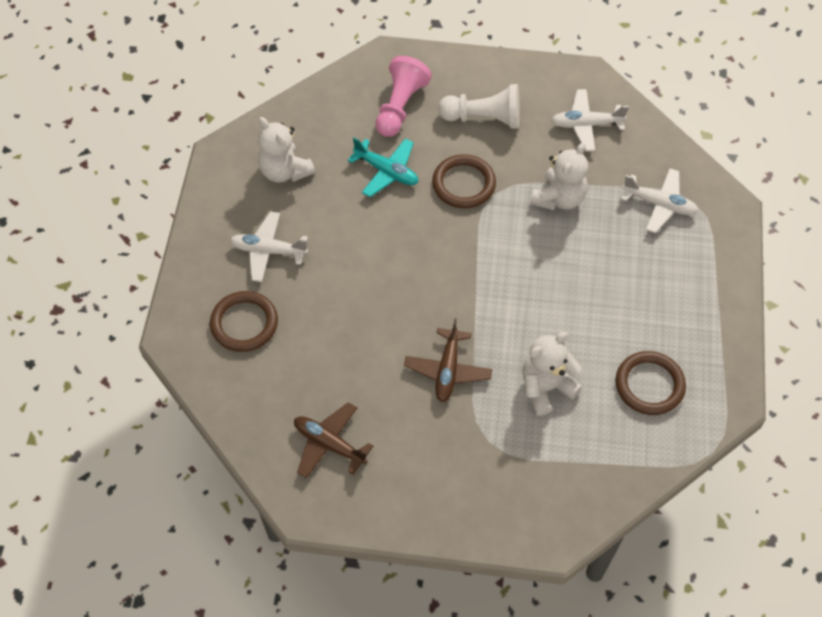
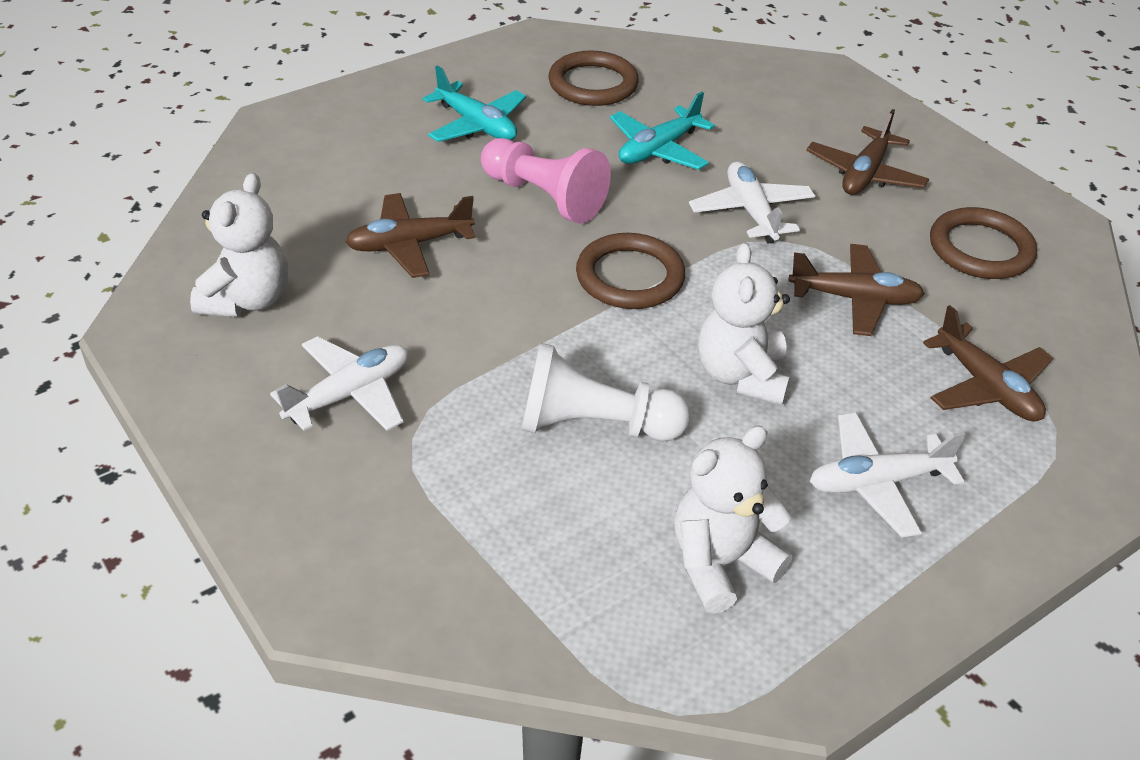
brown plane: 2 -> 4
turquoise plane: 1 -> 2

